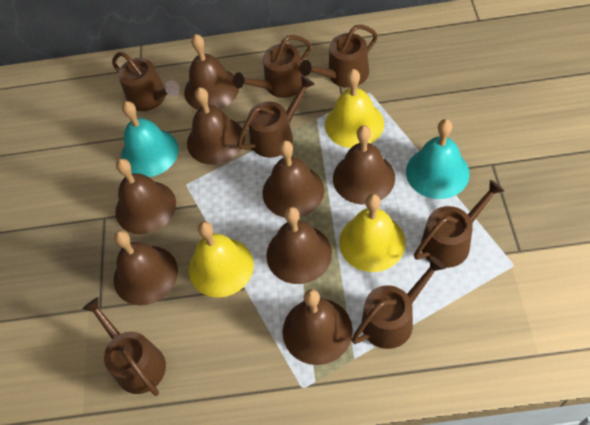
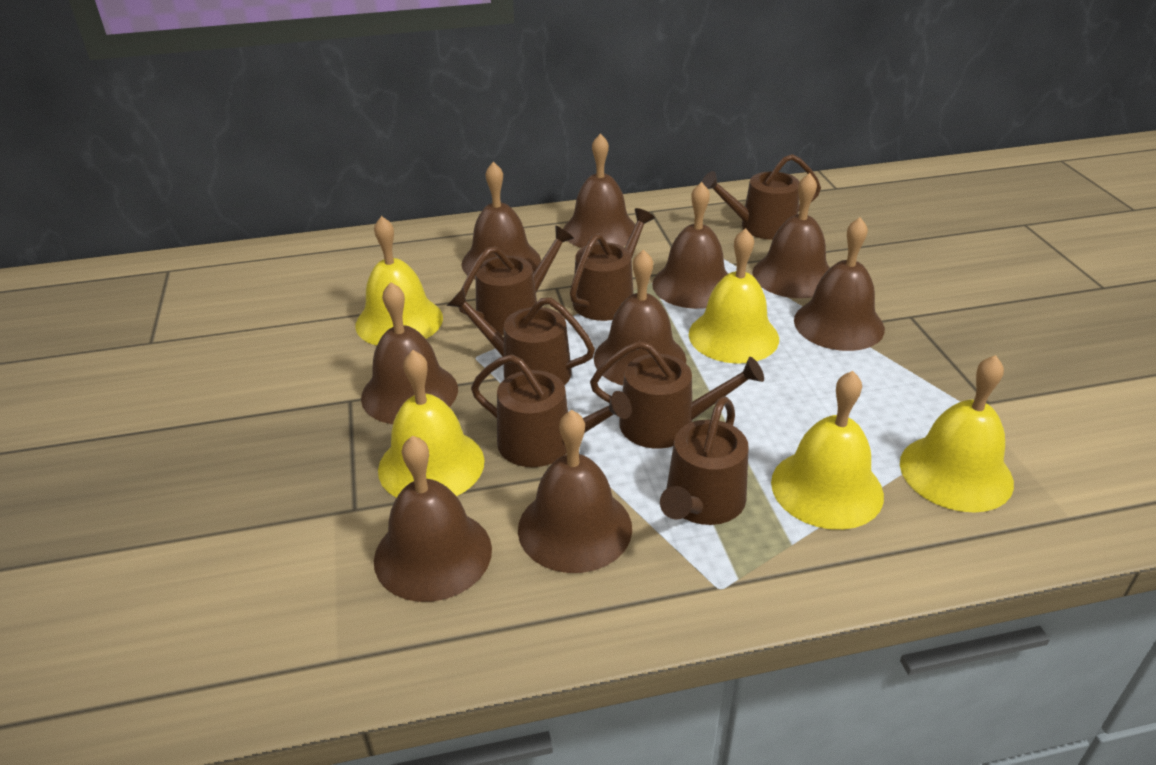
brown bell: 8 -> 9
turquoise bell: 2 -> 0
yellow bell: 3 -> 5

